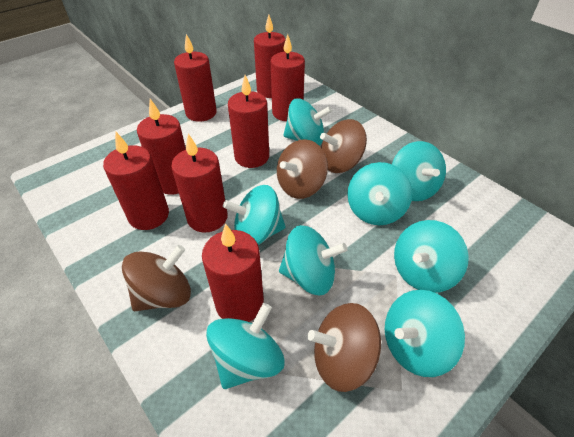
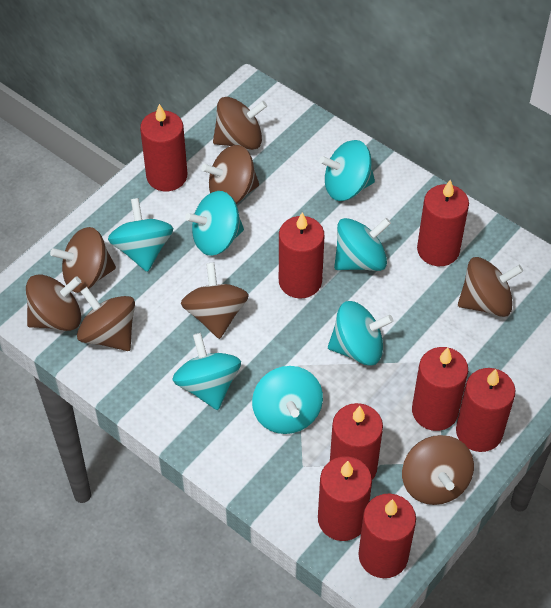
brown spinning top: 4 -> 8
turquoise spinning top: 8 -> 7

